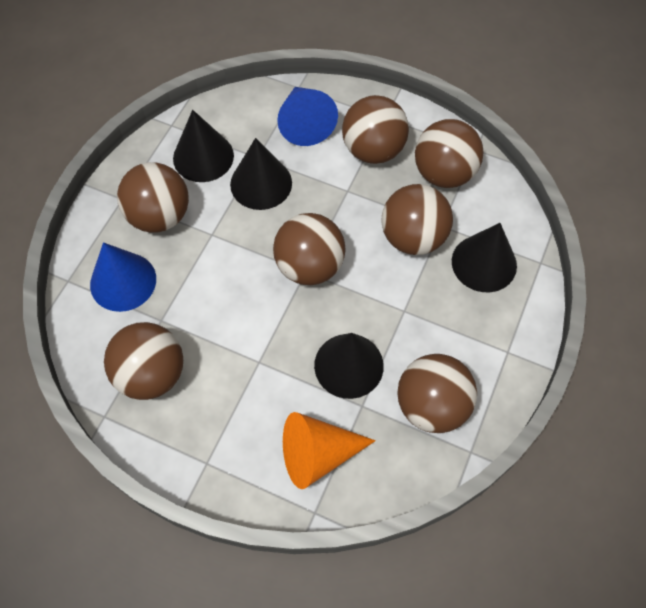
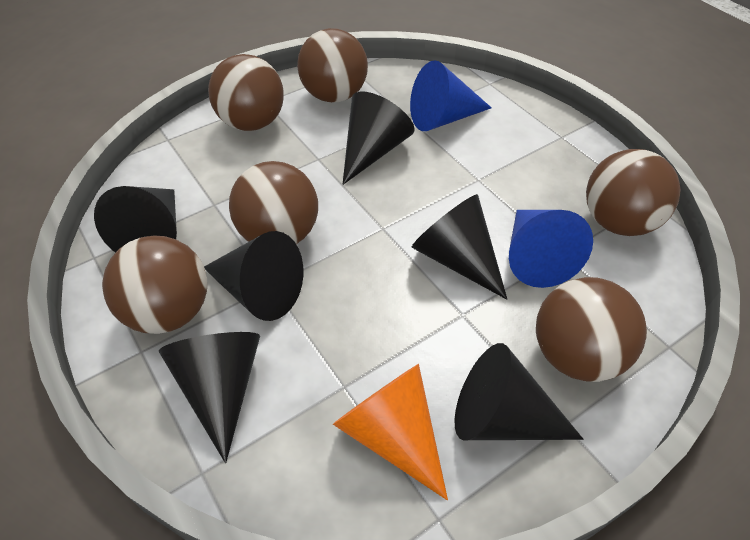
black cone: 4 -> 6
brown ball: 7 -> 6

